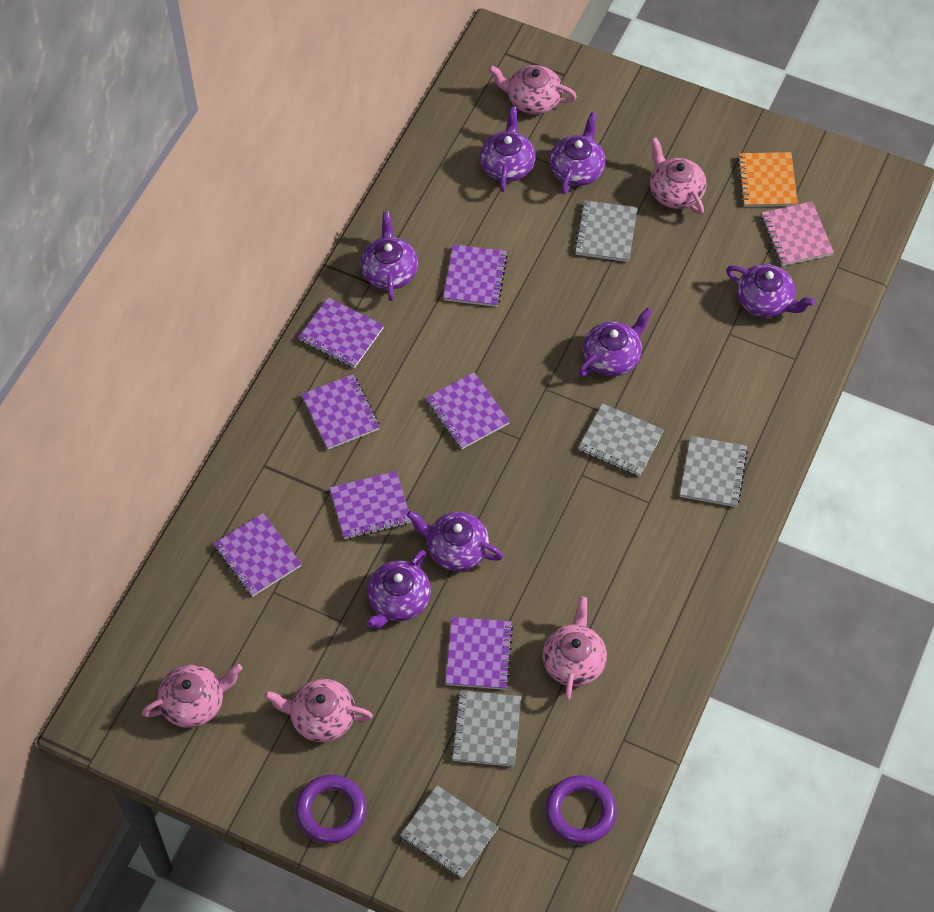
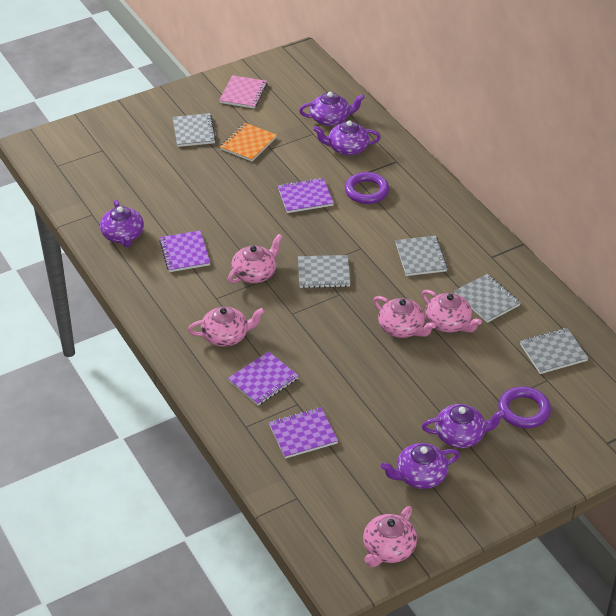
purple notebook: 7 -> 4
purple teapot: 7 -> 5

